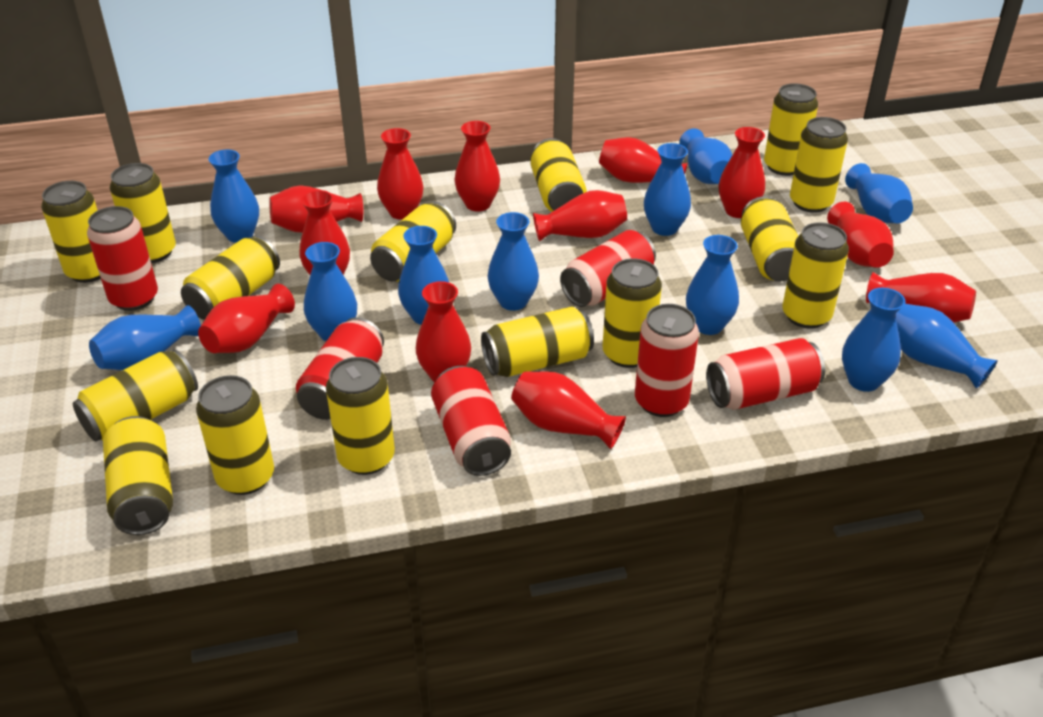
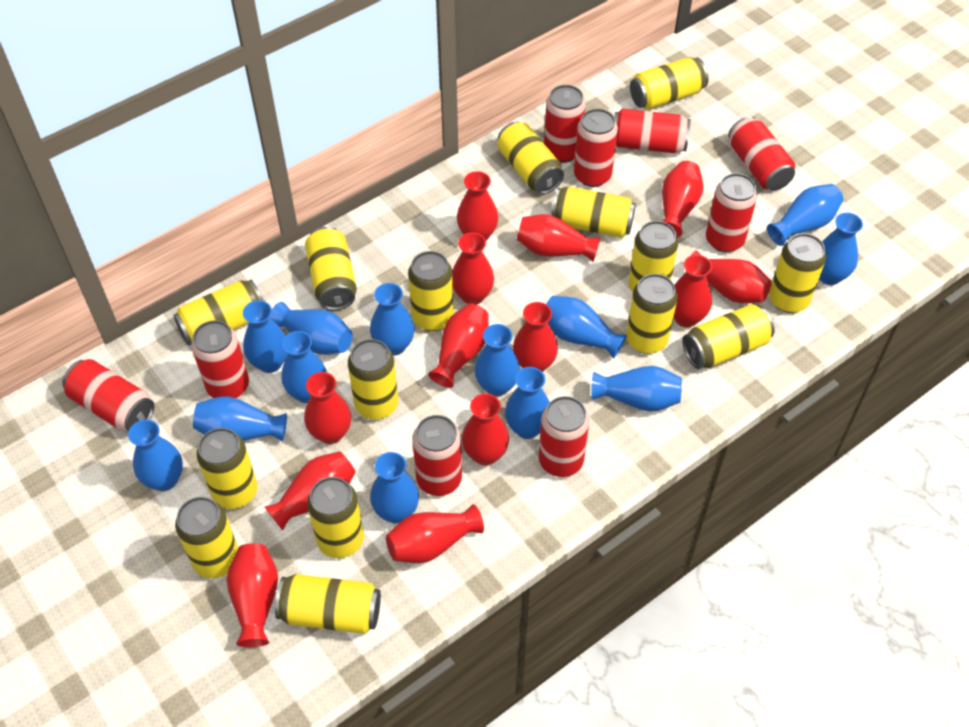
blue vase: 11 -> 13
red can: 6 -> 9
red vase: 12 -> 13

